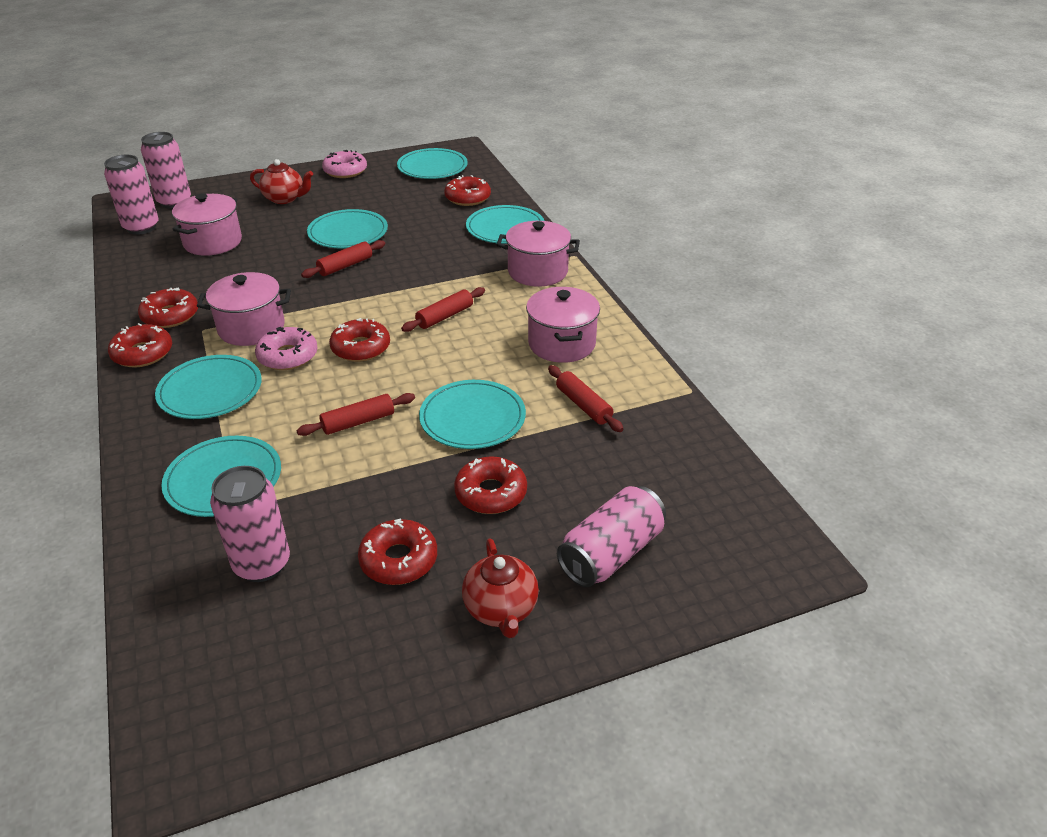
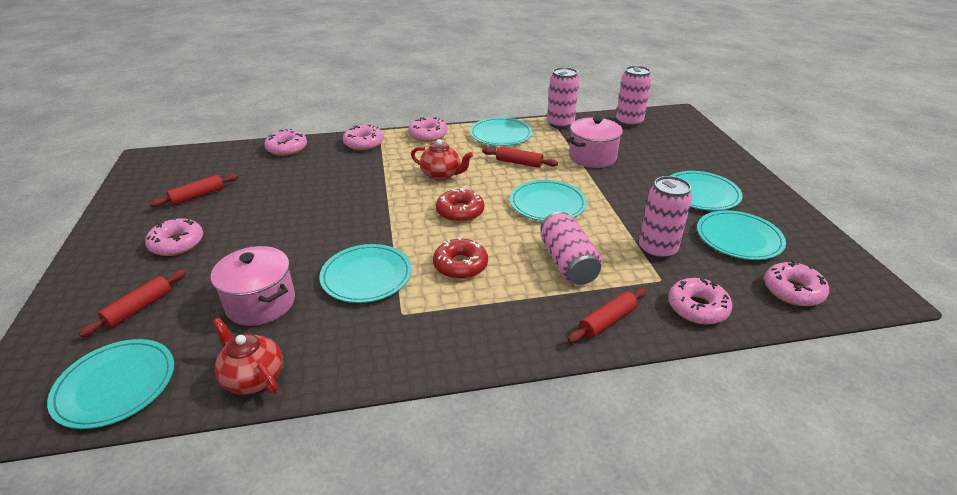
pink donut: 2 -> 6
pink pot: 4 -> 2
red donut: 6 -> 2

